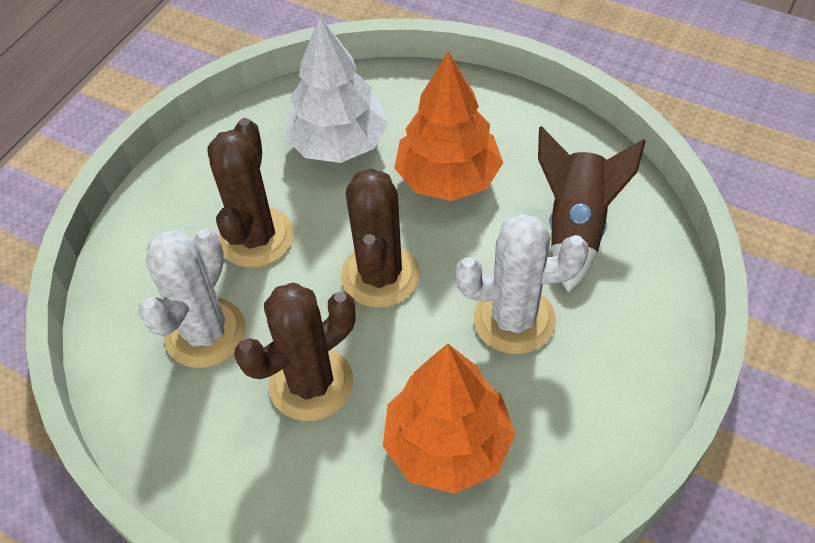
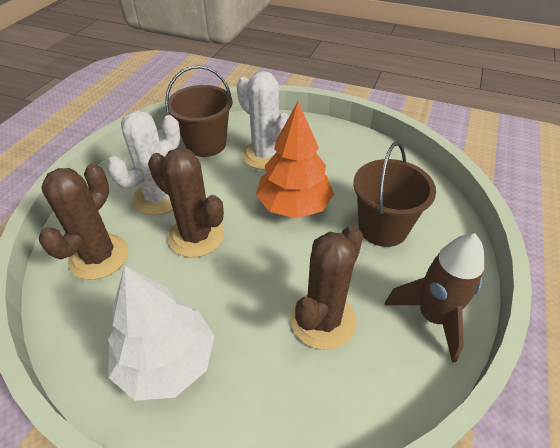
brown bucket: 0 -> 2
orange tree: 2 -> 1

